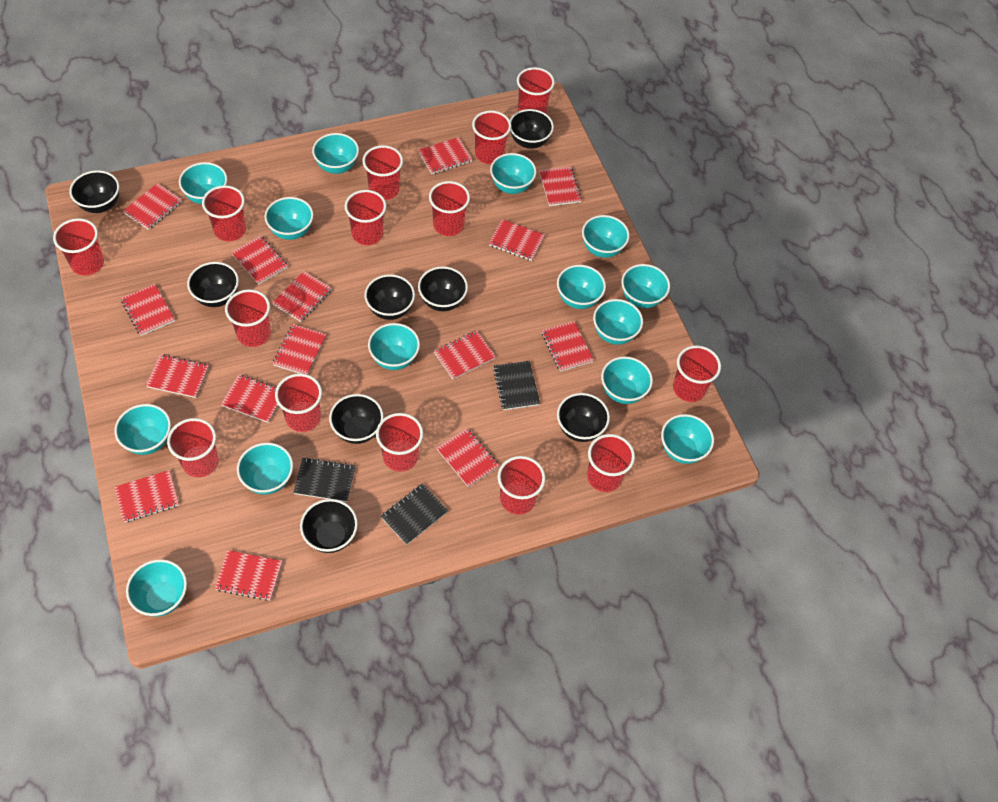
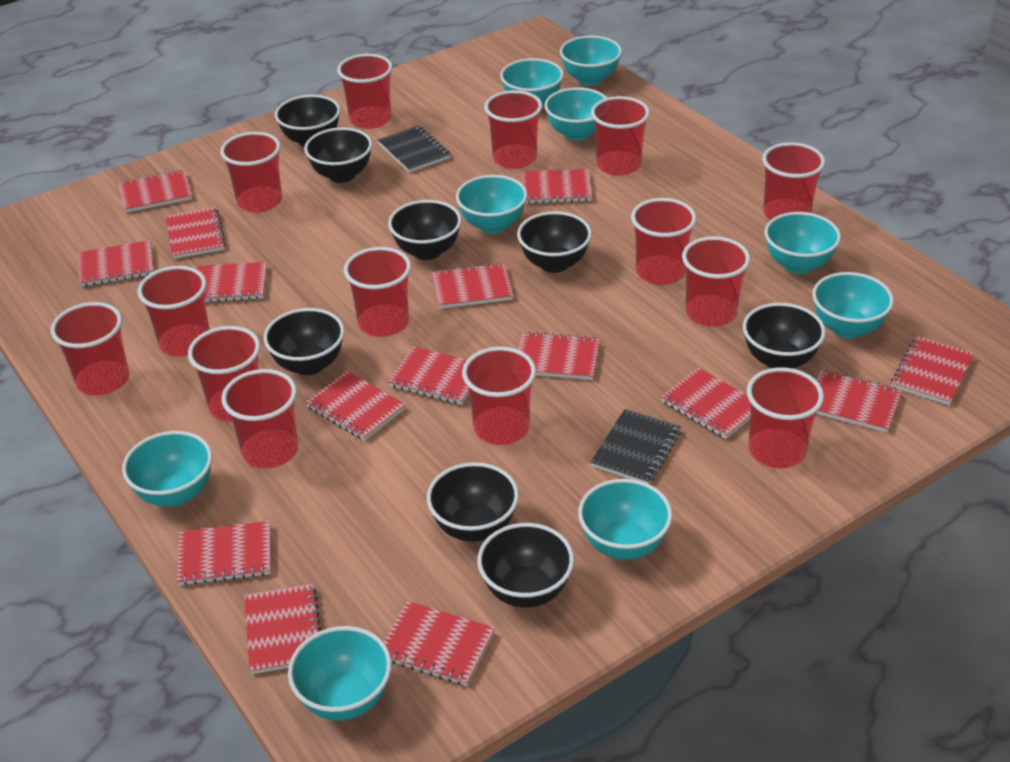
black notebook: 3 -> 2
turquoise bowl: 14 -> 9

